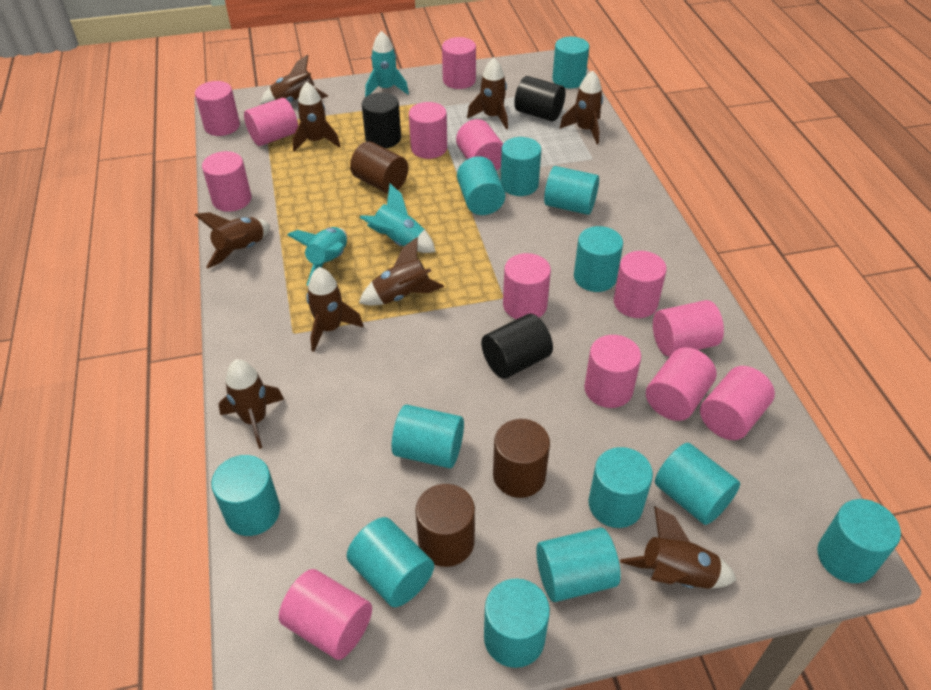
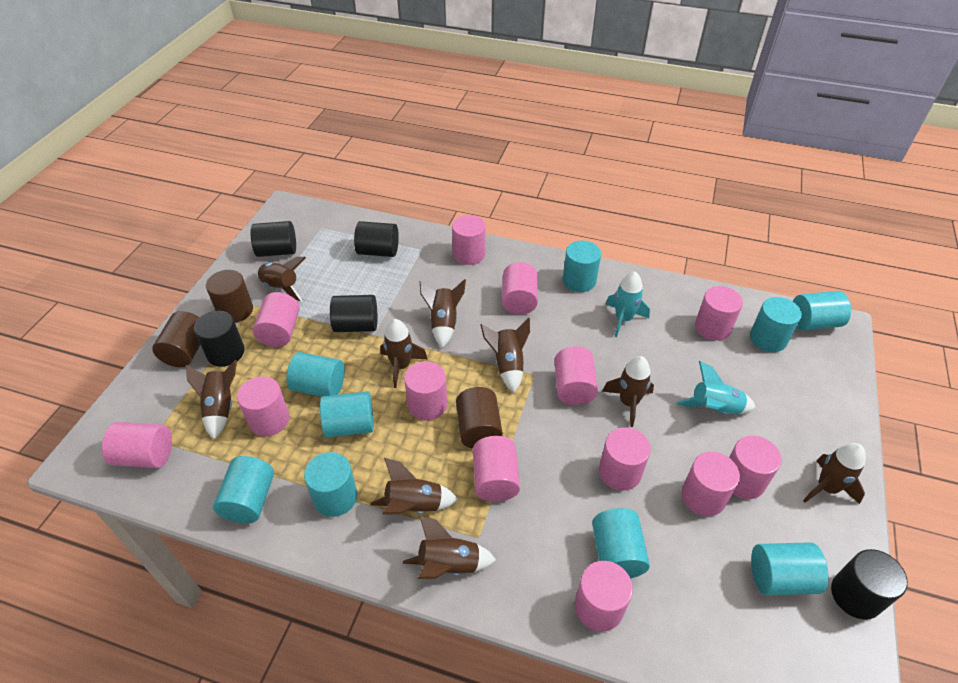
black cylinder: 3 -> 5
turquoise cylinder: 13 -> 9
turquoise rocket: 3 -> 2

